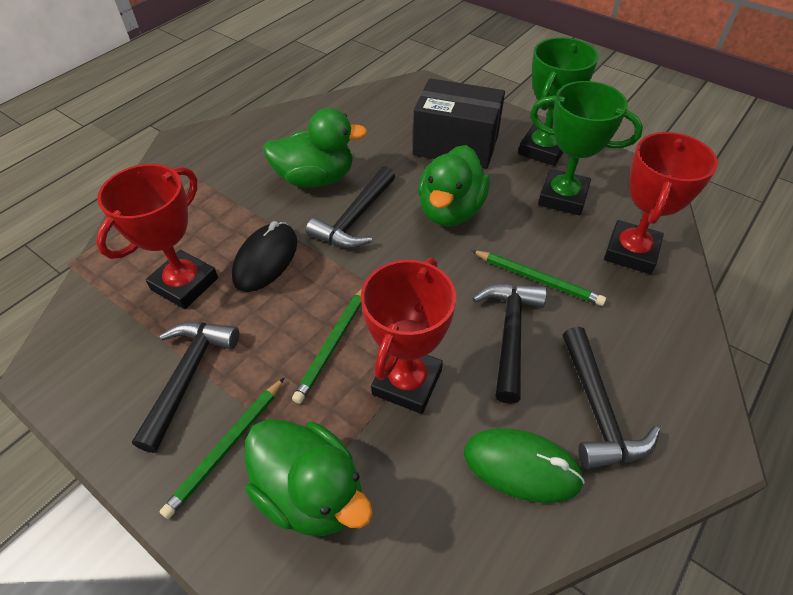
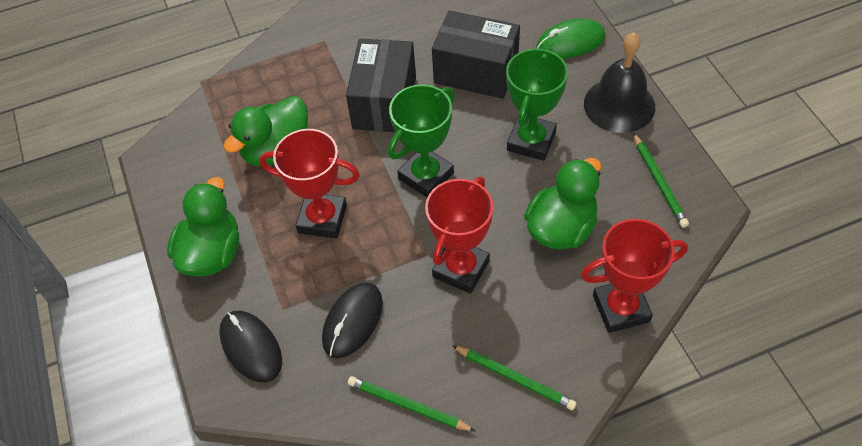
black bell: 0 -> 1
black box: 1 -> 2
black hammer: 4 -> 0
black mouse: 1 -> 2

